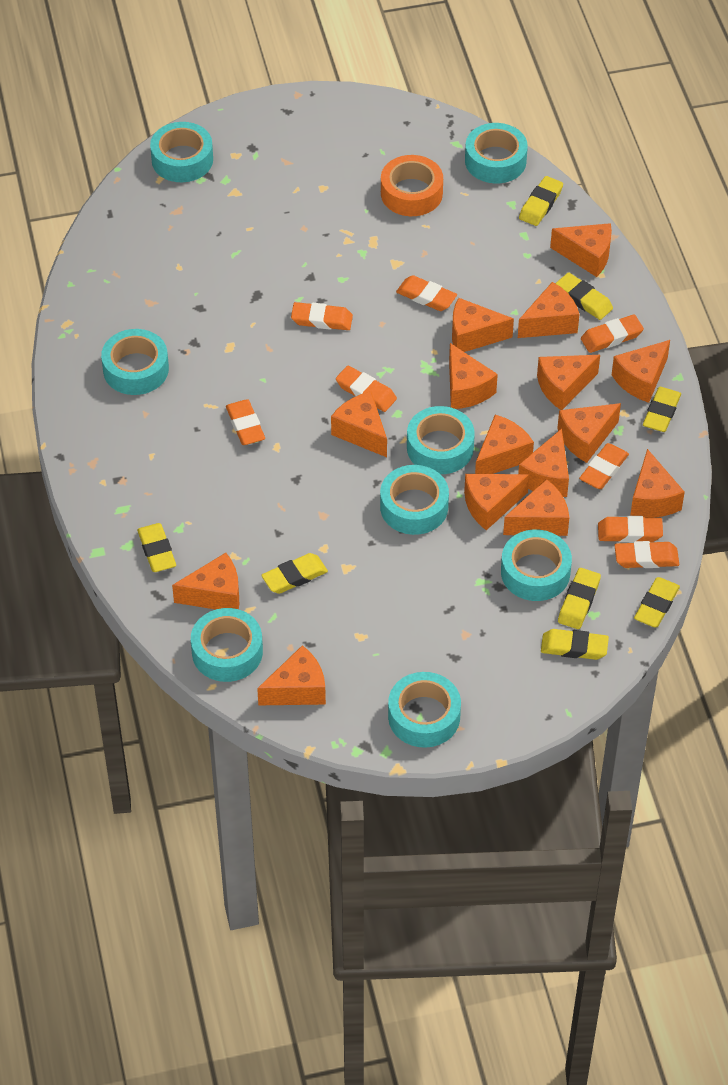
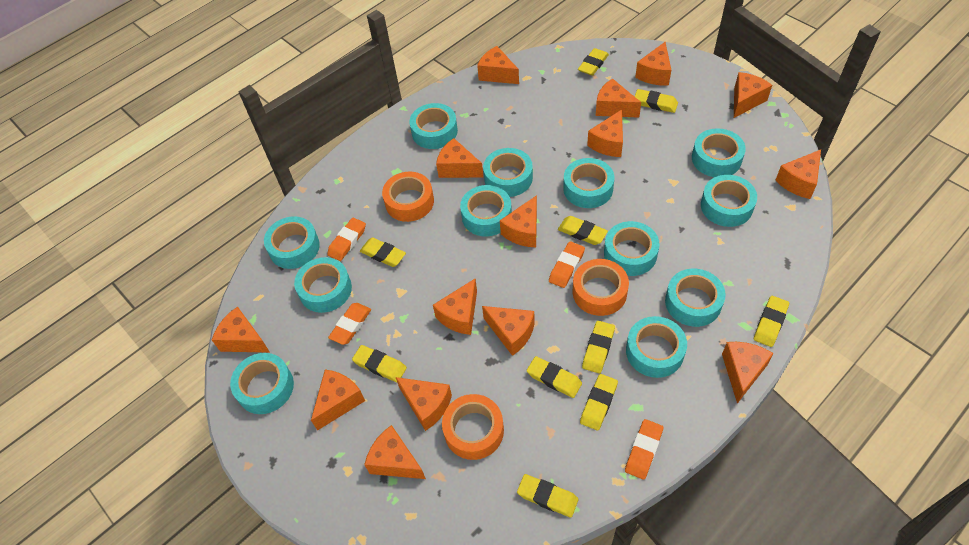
orange eraser: 8 -> 4
orange tape: 1 -> 3
turquoise tape: 8 -> 12
yellow eraser: 8 -> 10

